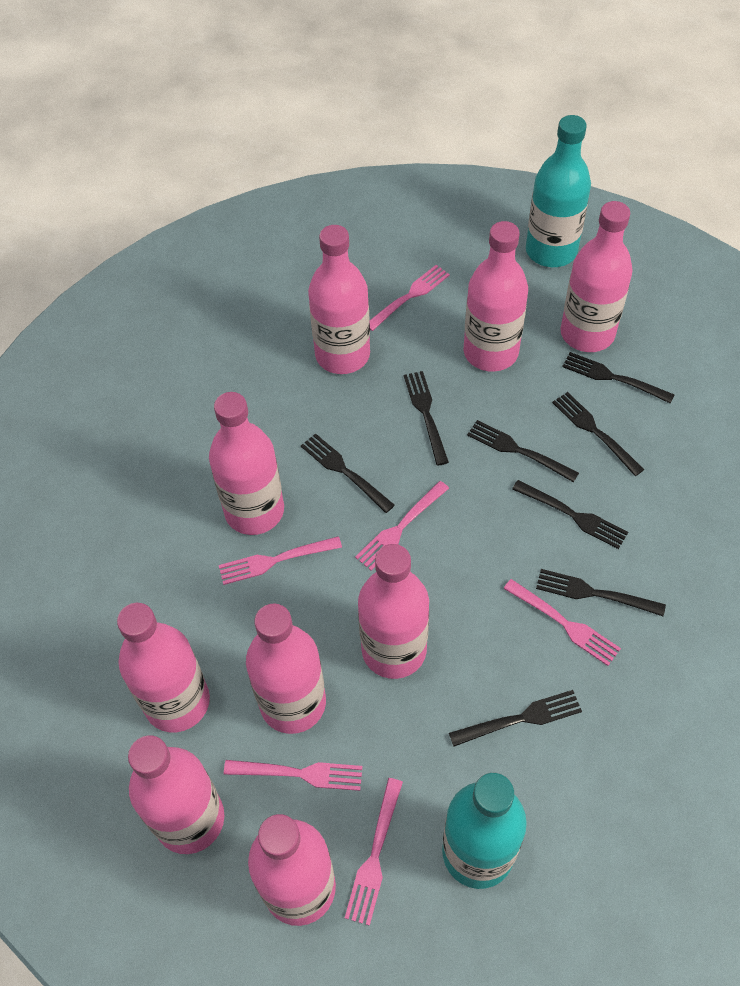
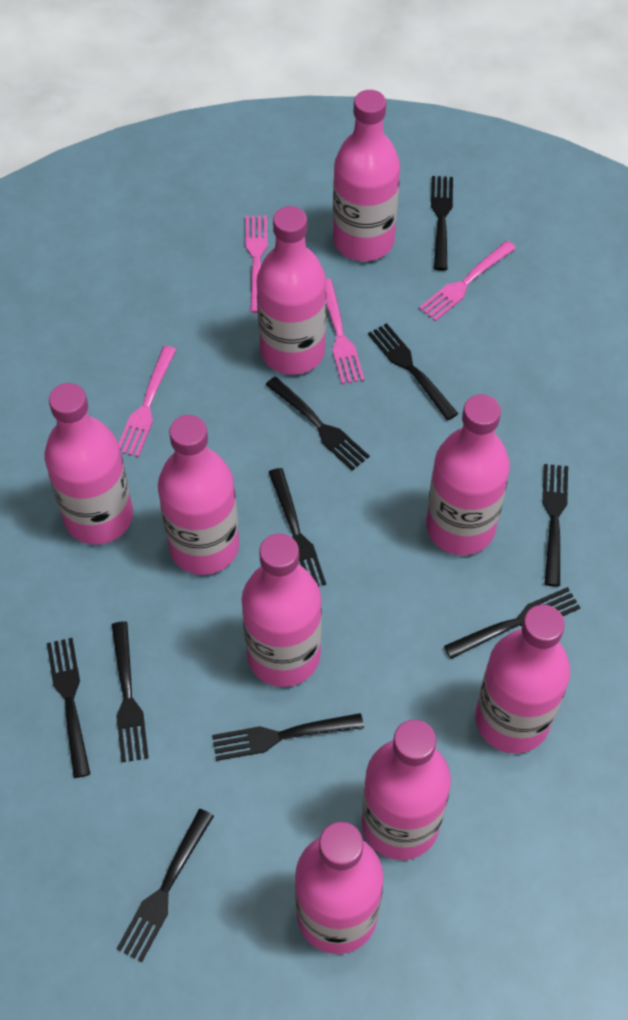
black fork: 8 -> 10
pink fork: 6 -> 4
turquoise bottle: 2 -> 0

